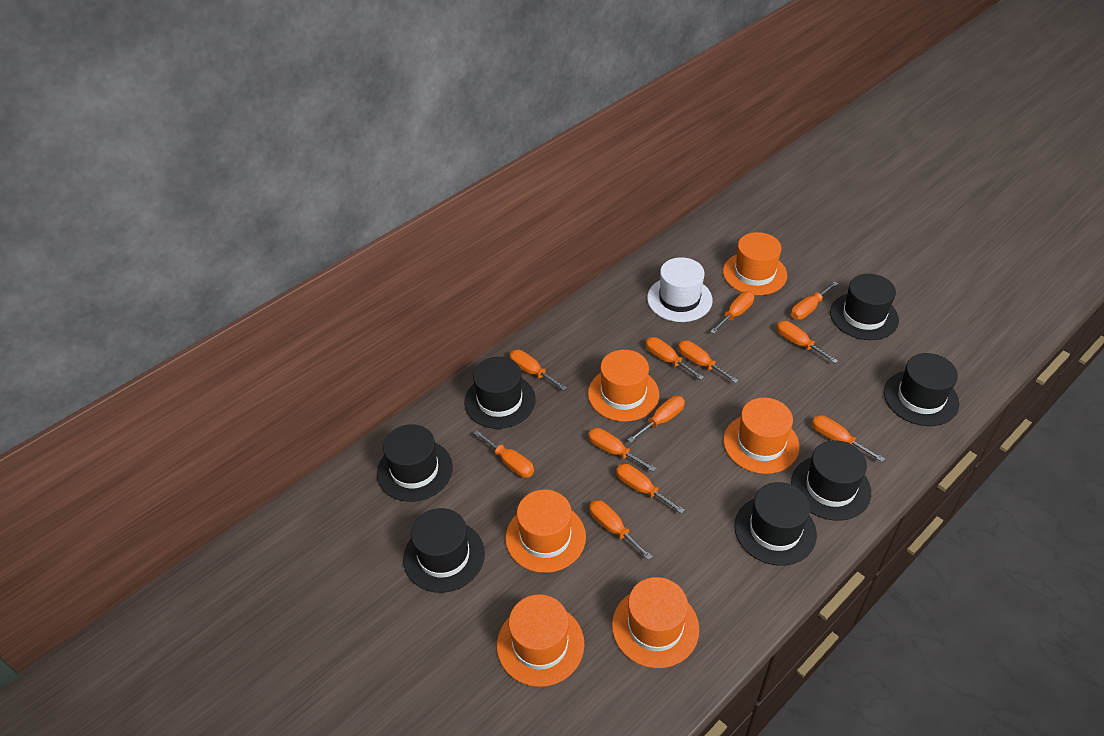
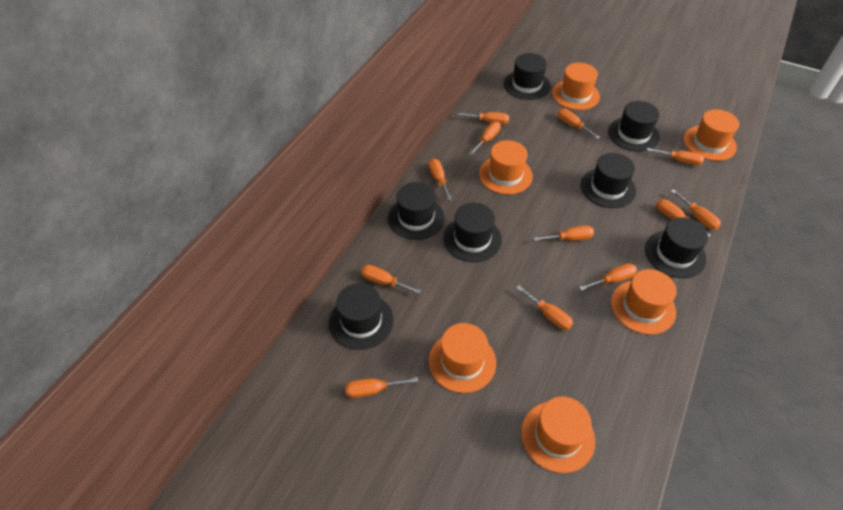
white hat: 1 -> 0

